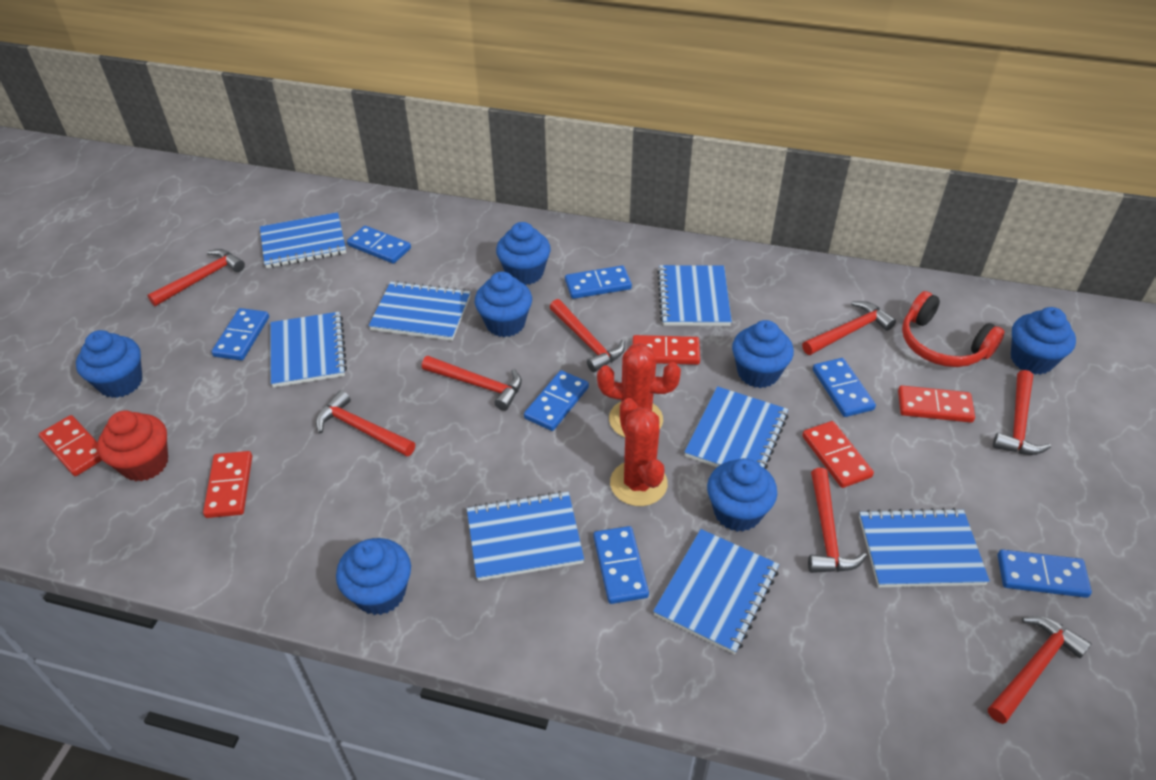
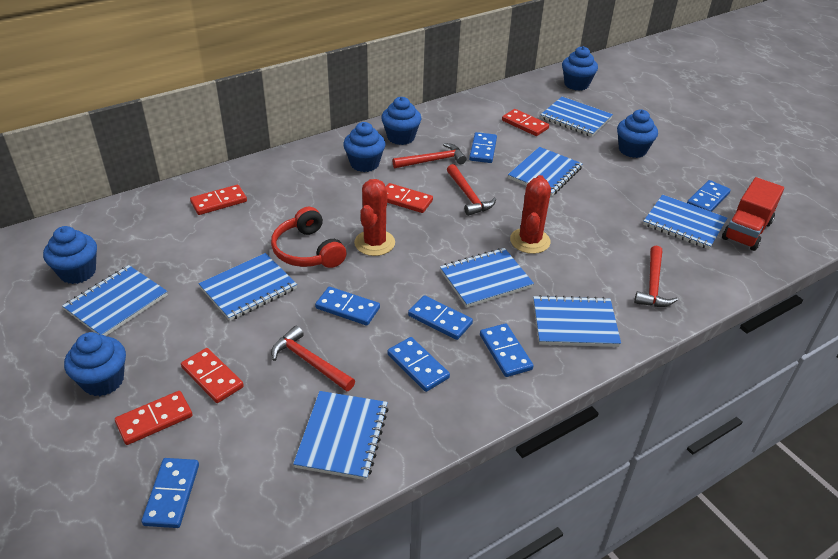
blue cupcake: 7 -> 6
red cupcake: 1 -> 0
red hammer: 8 -> 4
red truck: 0 -> 1

